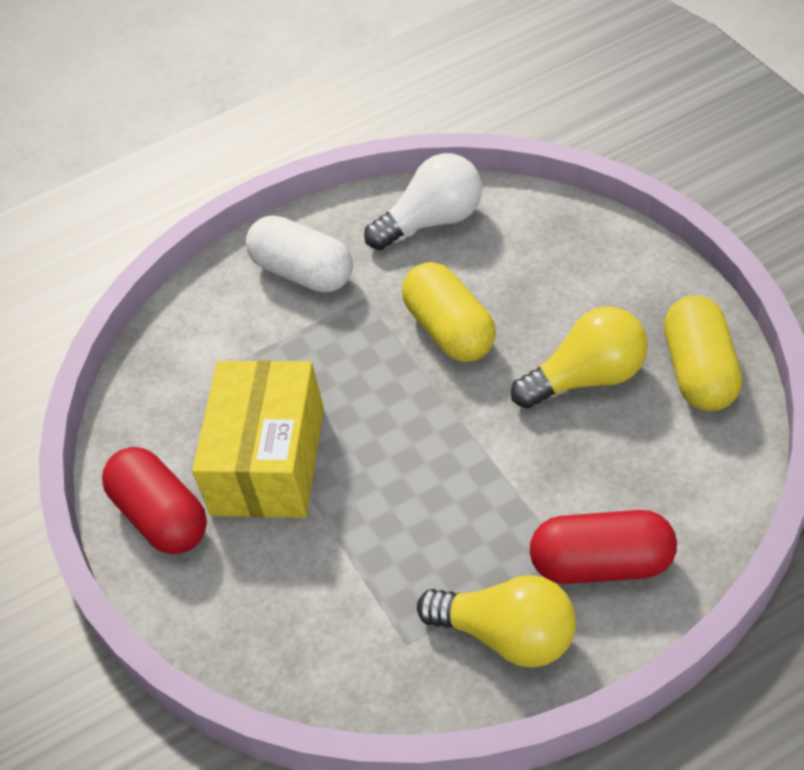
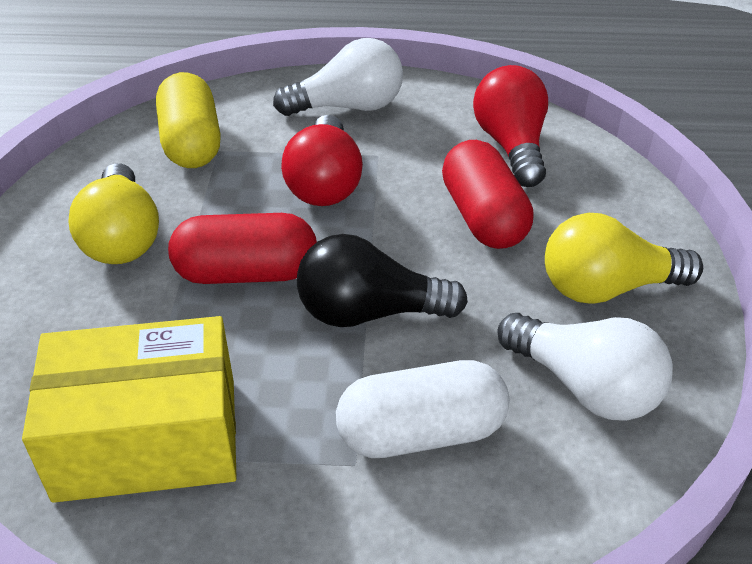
black light bulb: 0 -> 1
red light bulb: 0 -> 2
white light bulb: 1 -> 2
yellow capsule: 2 -> 1

